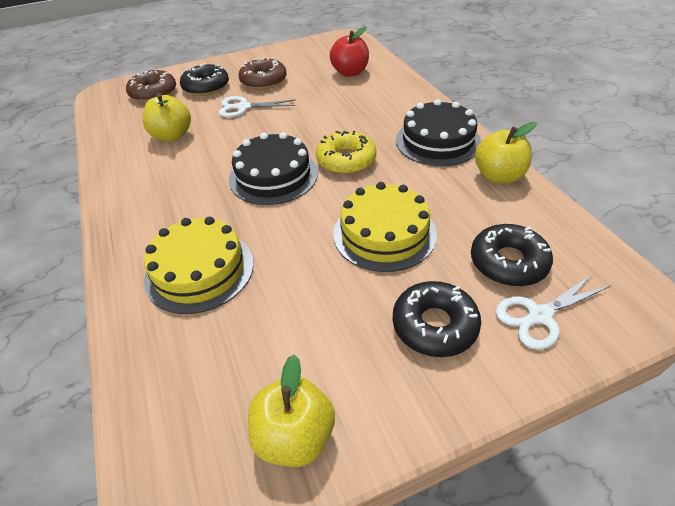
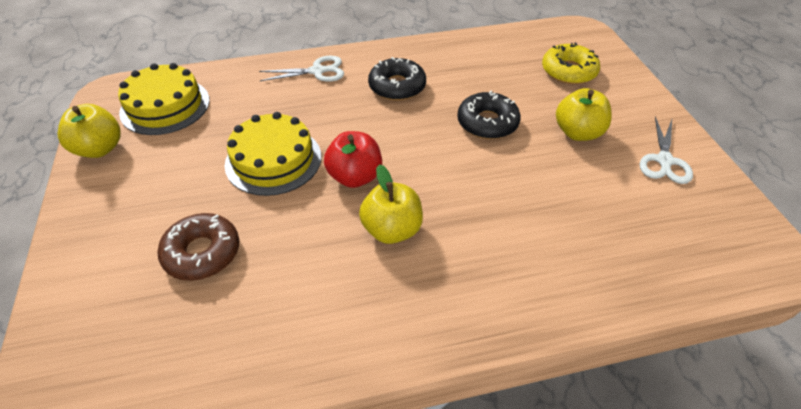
black cake: 2 -> 0
black donut: 3 -> 2
brown donut: 2 -> 1

